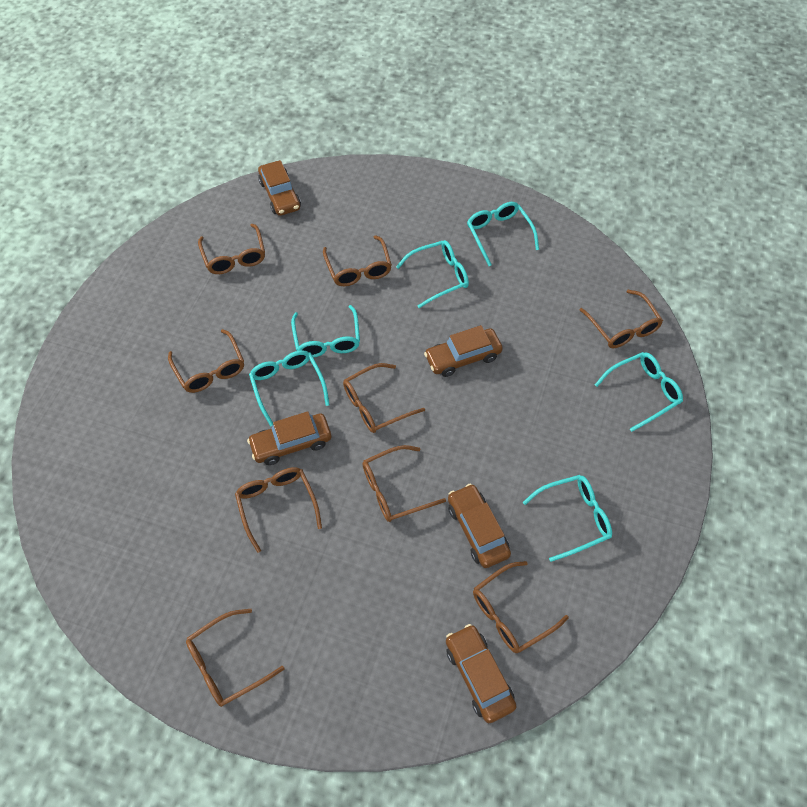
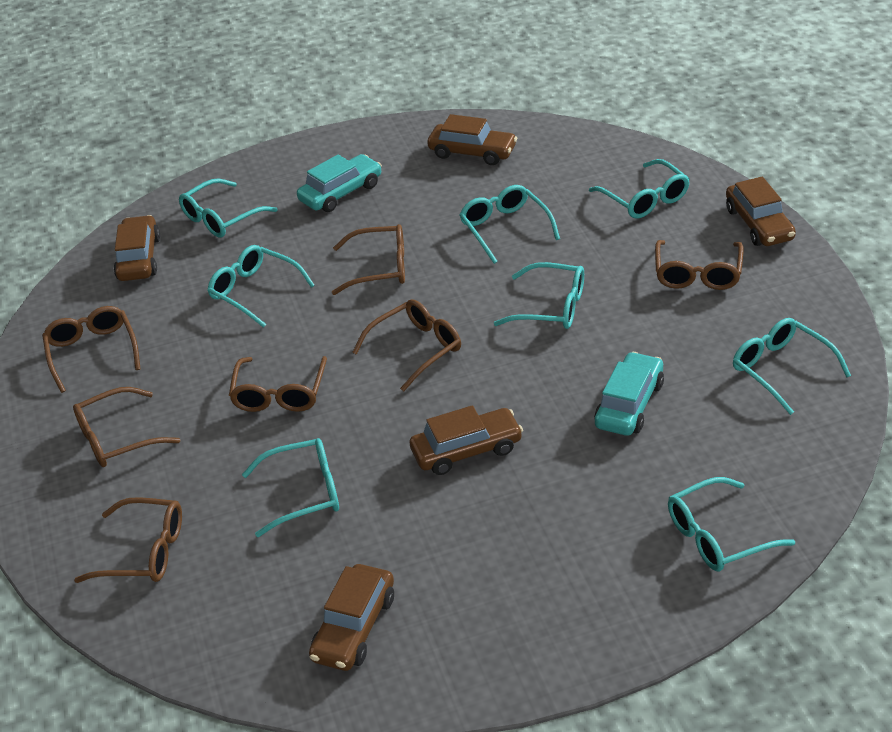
brown glasses: 9 -> 7
turquoise car: 0 -> 2
turquoise glasses: 6 -> 8

